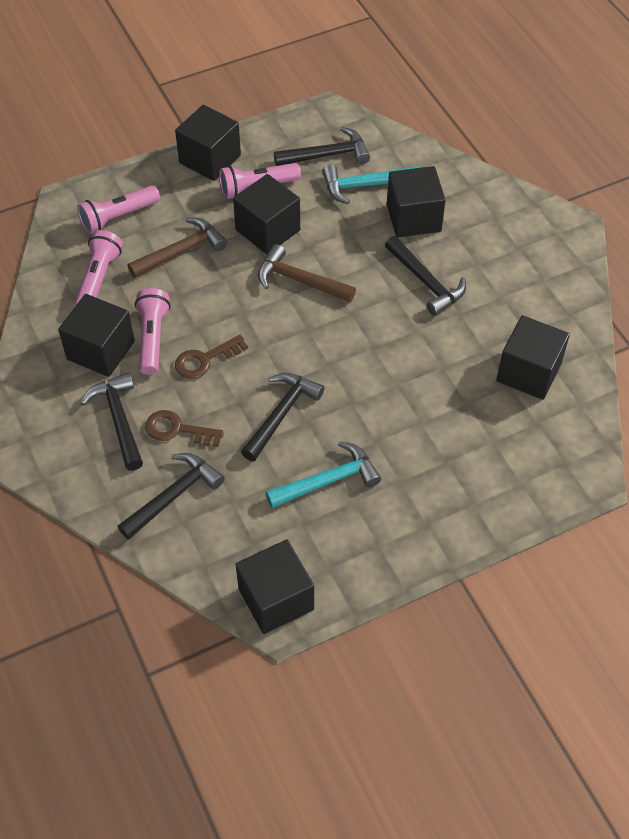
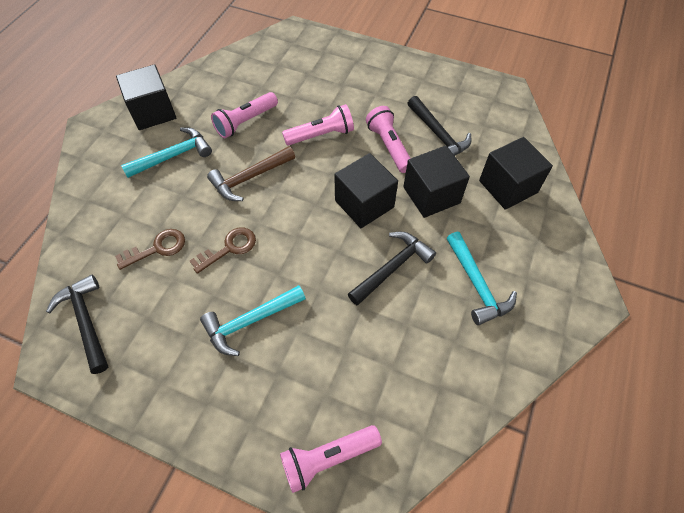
black cube: 6 -> 4
black hammer: 5 -> 3
brown hammer: 2 -> 1
turquoise hammer: 2 -> 3

